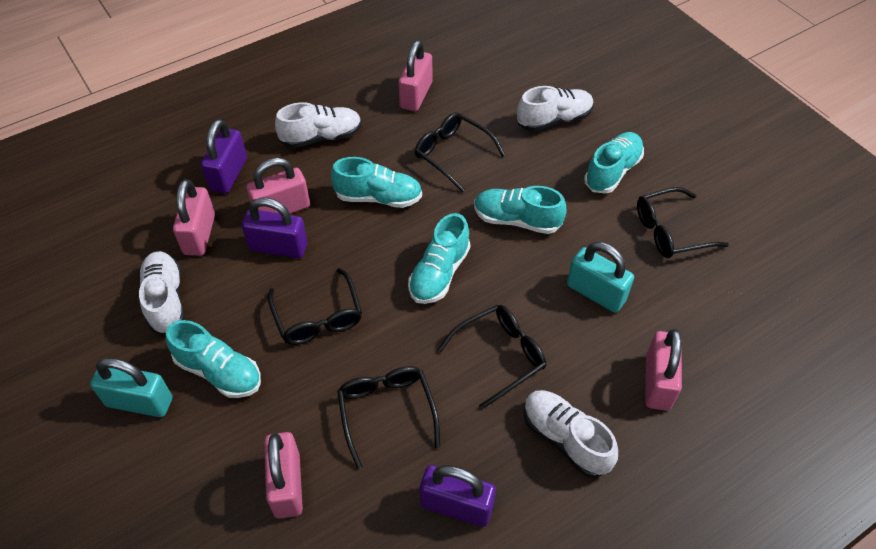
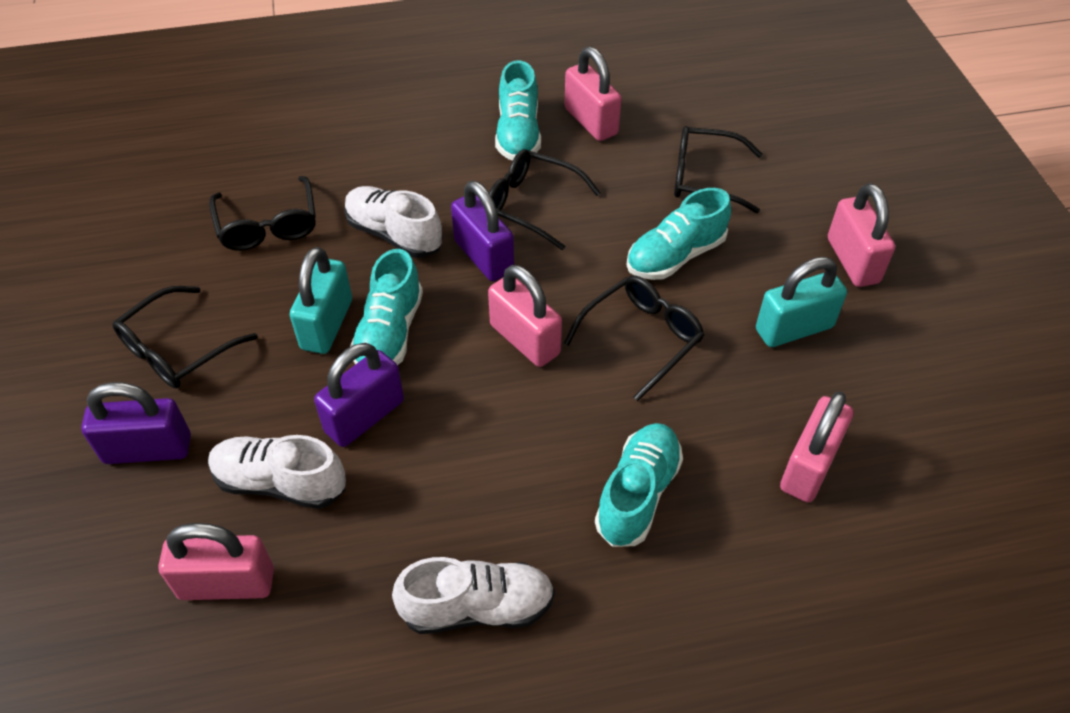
turquoise shoe: 5 -> 4
white shoe: 4 -> 3

